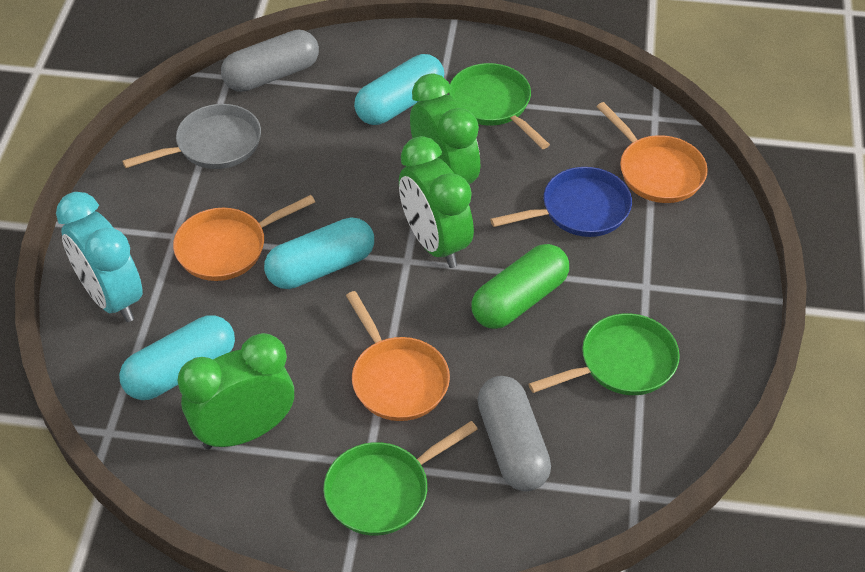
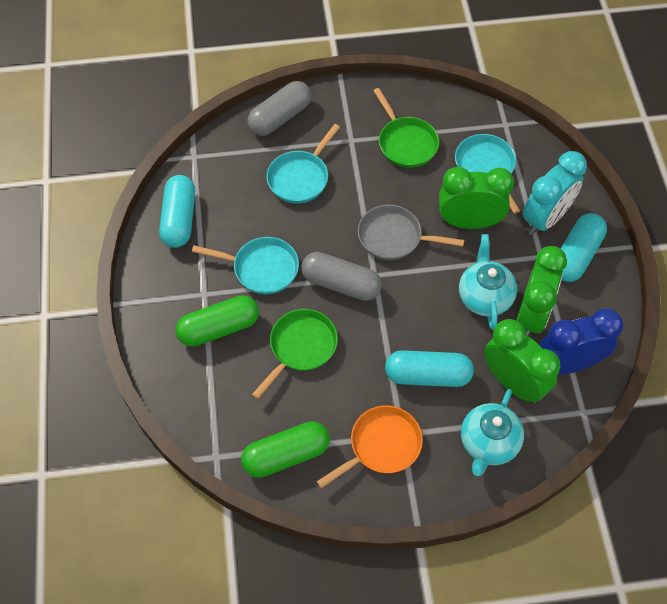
blue clock: 0 -> 1
blue pan: 1 -> 0
green capsule: 1 -> 2
green pan: 3 -> 2
orange pan: 3 -> 1
turquoise pan: 0 -> 3
turquoise teapot: 0 -> 2

